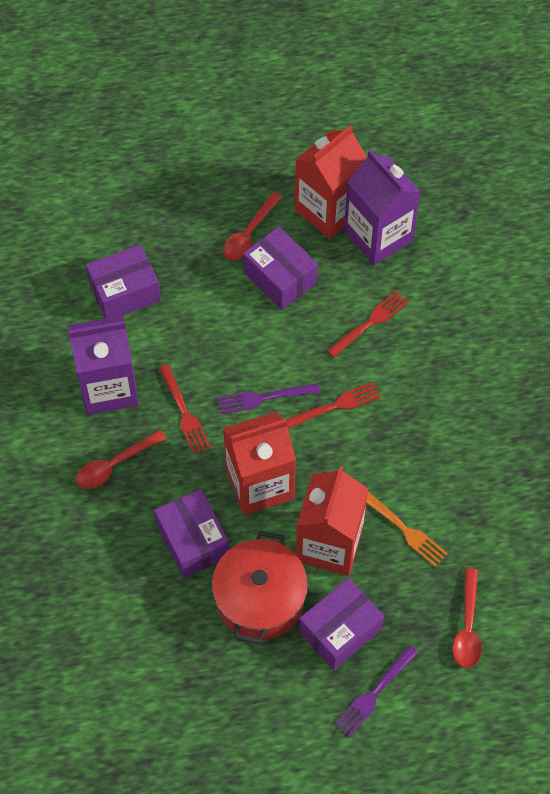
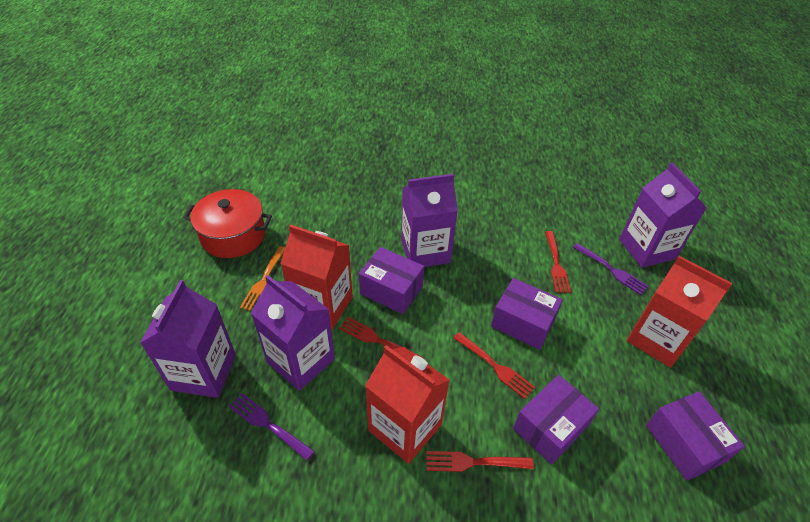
purple carton: 2 -> 4
red fork: 3 -> 4
red spoon: 3 -> 0

